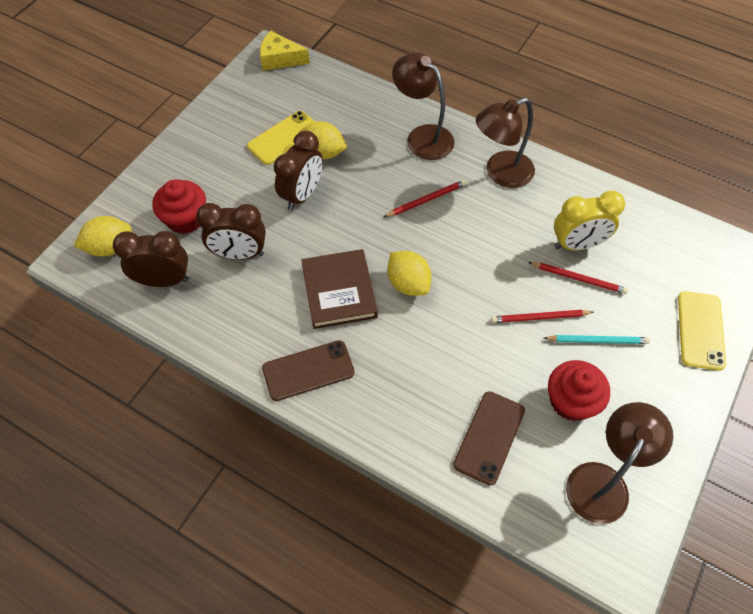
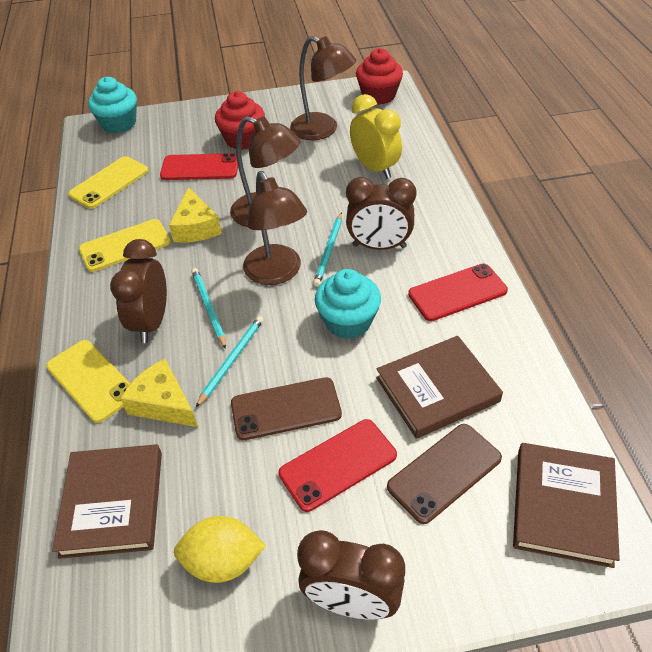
brown book: 1 -> 3
red pencil: 3 -> 0
red phone: 0 -> 3
turquoise cupcake: 0 -> 2
turquoise pencil: 1 -> 3
yellow cheese: 1 -> 2
yellow lemon: 3 -> 1
yellow phone: 2 -> 3

